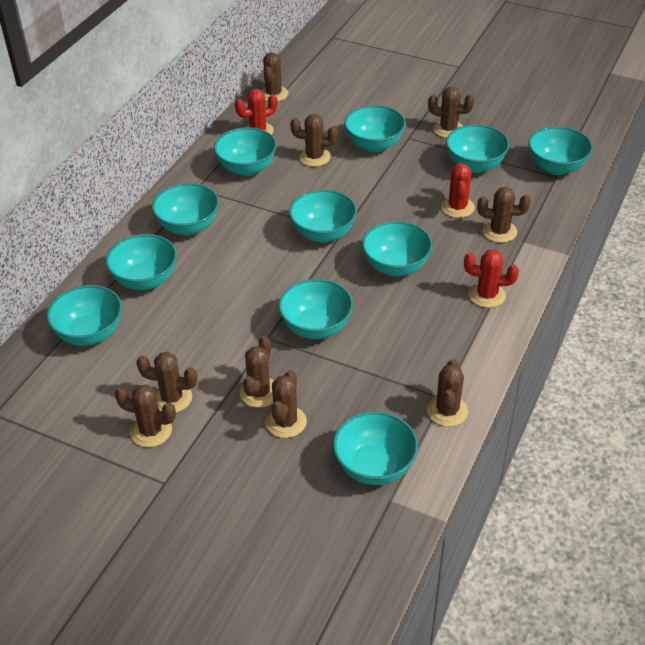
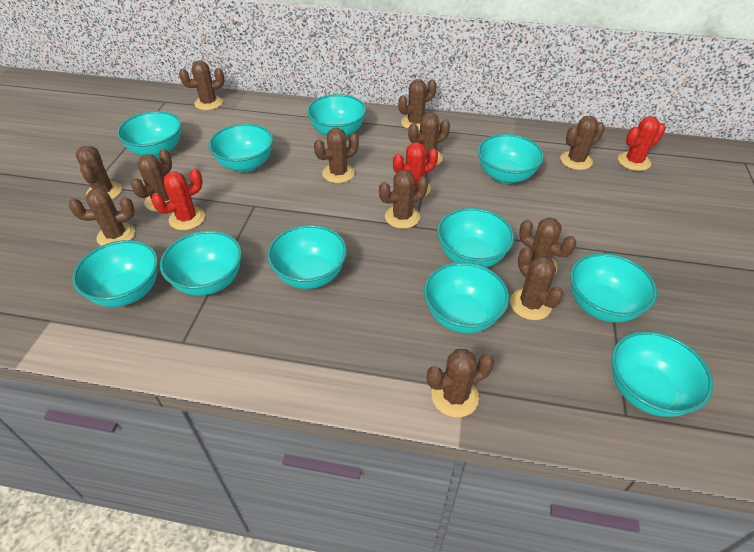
brown cactus: 9 -> 12

